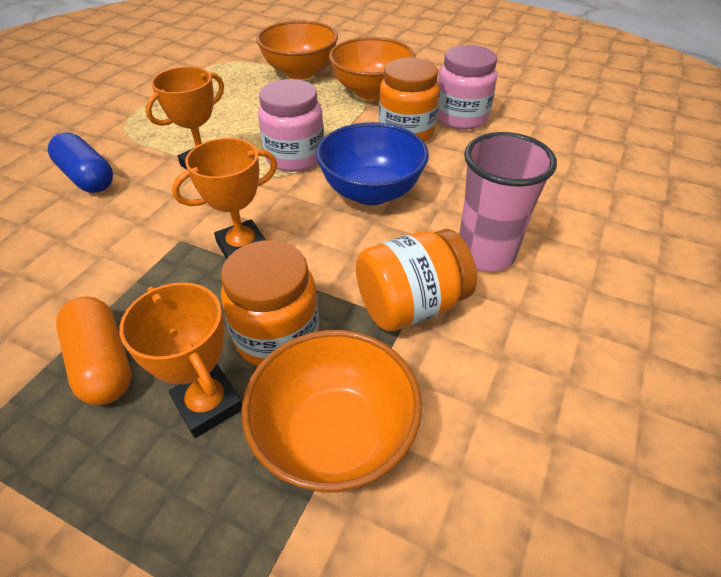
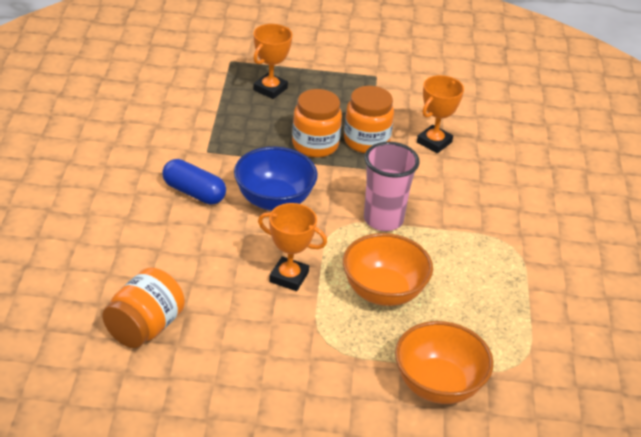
orange bowl: 3 -> 2
orange capsule: 1 -> 0
pink jar: 2 -> 0

